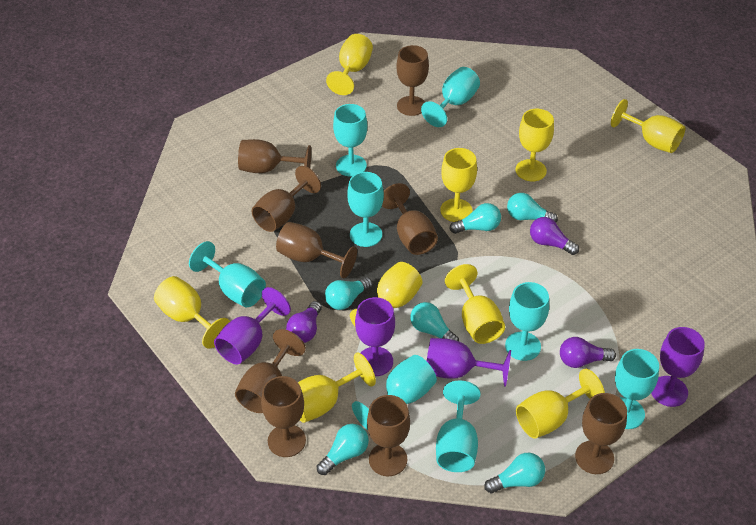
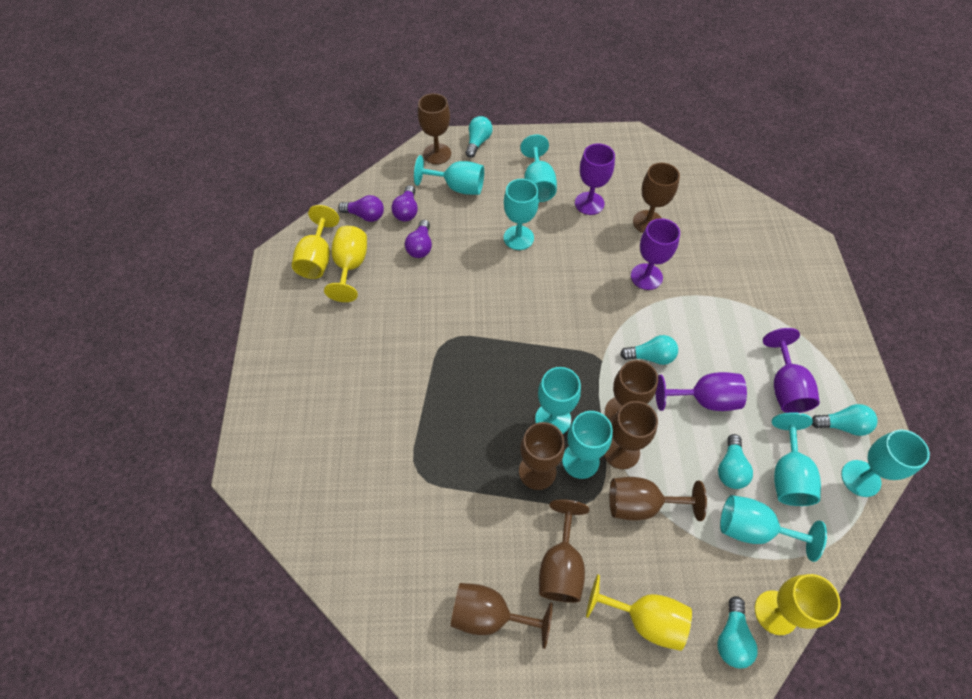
brown goblet: 9 -> 8
turquoise light bulb: 6 -> 5
yellow goblet: 9 -> 4

